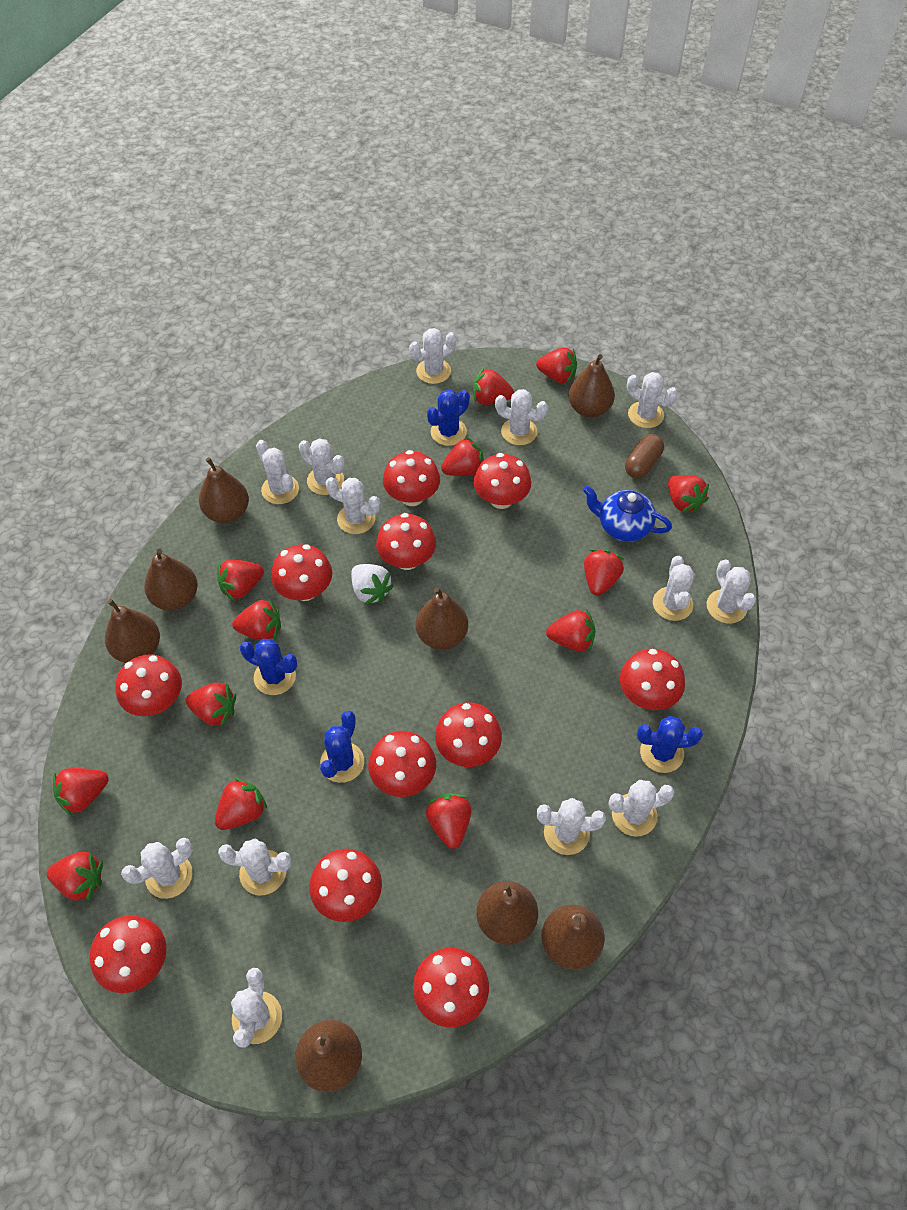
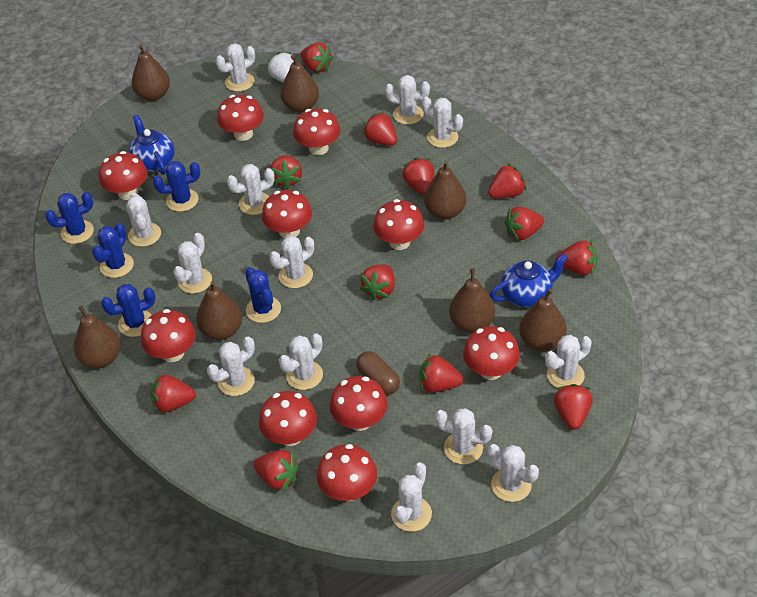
blue cactus: 4 -> 5
blue teapot: 1 -> 2
brown pear: 8 -> 7
red mushroom: 11 -> 10
red strawberry: 13 -> 12

